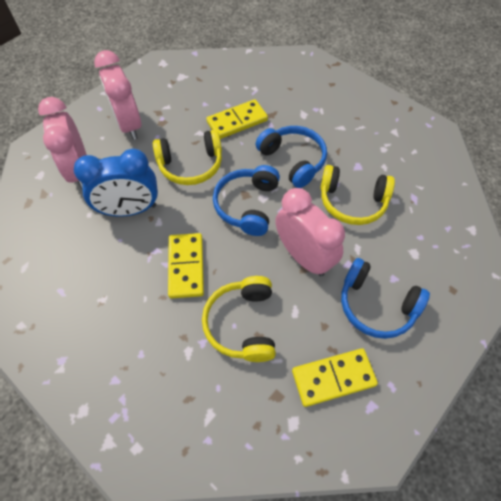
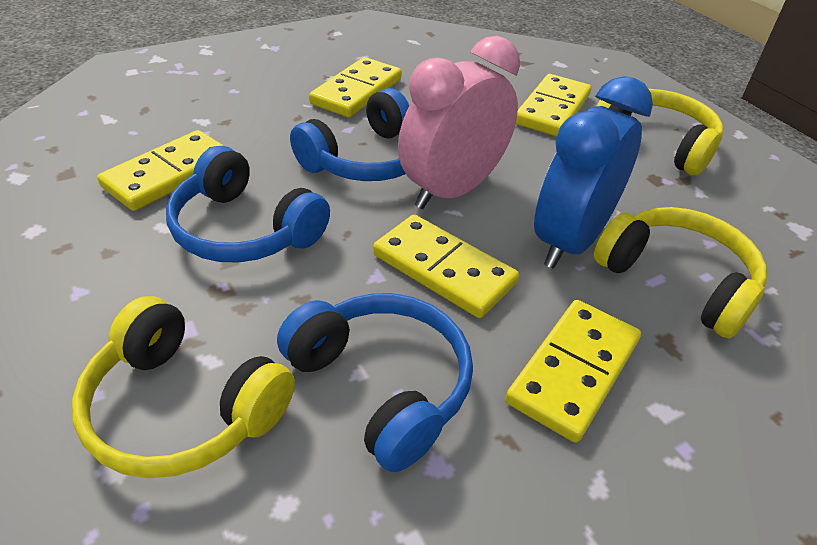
pink clock: 3 -> 1
yellow domino: 3 -> 5

